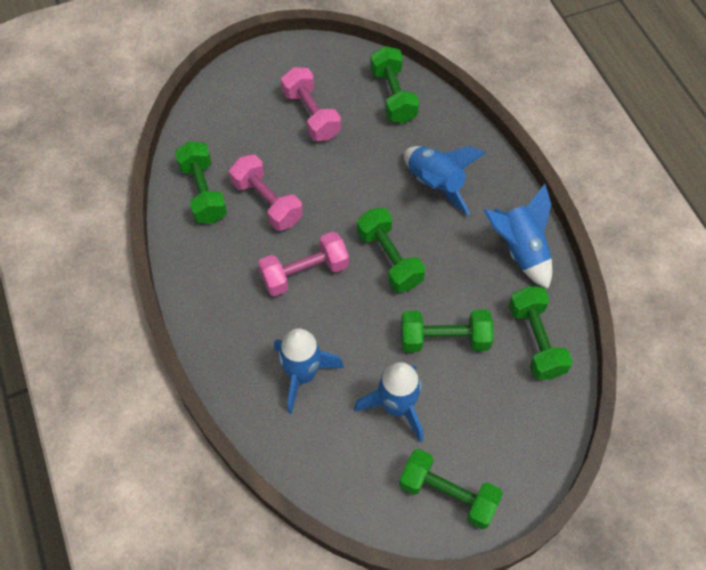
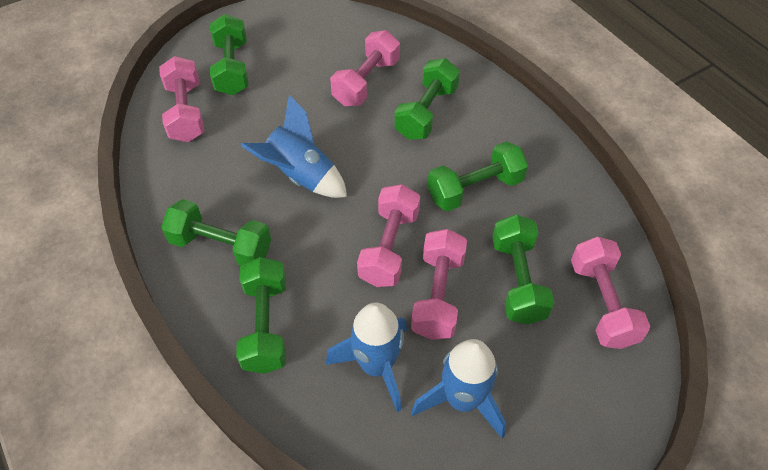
blue rocket: 4 -> 3
pink dumbbell: 3 -> 5

